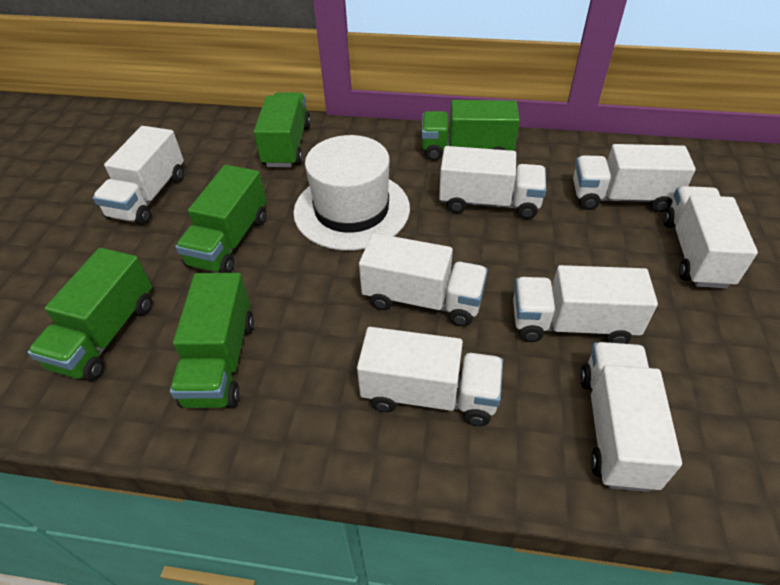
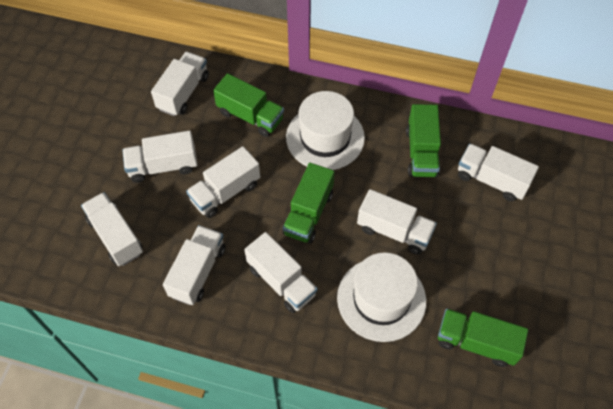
green truck: 5 -> 4
white hat: 1 -> 2

